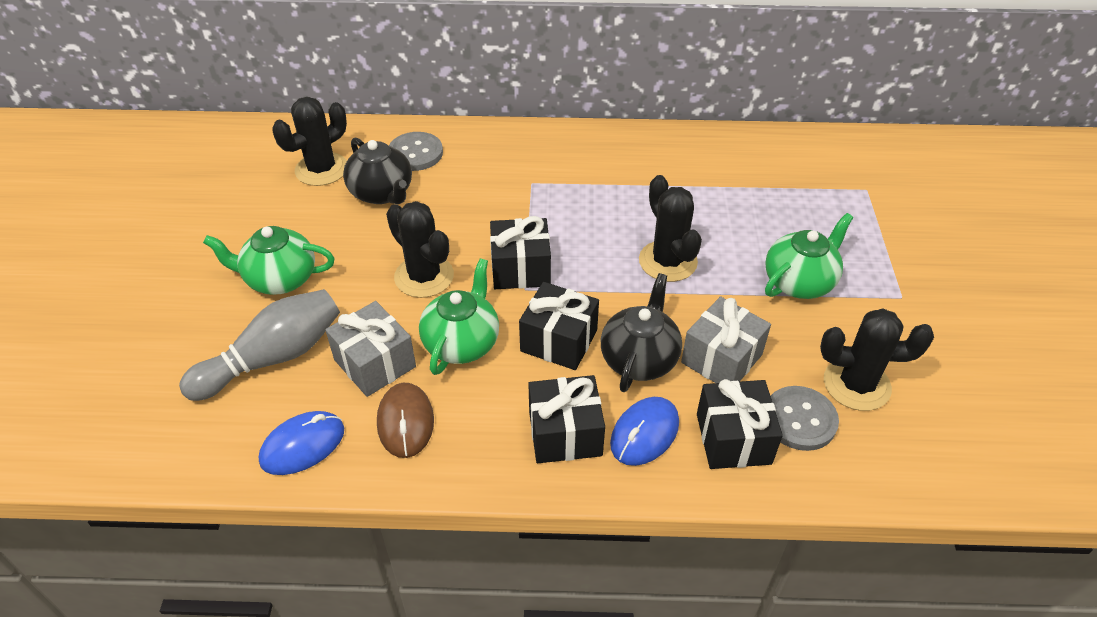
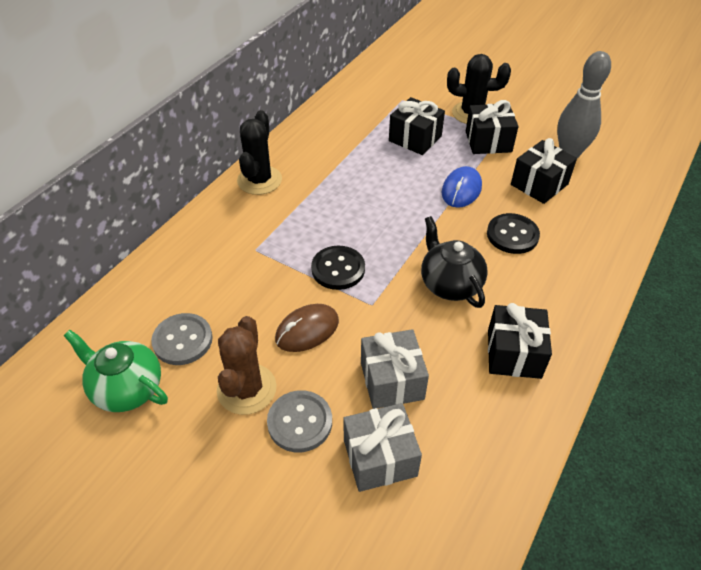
black button: 0 -> 2
black cactus: 4 -> 2
black teapot: 2 -> 1
blue mouse: 2 -> 1
brown cactus: 0 -> 1
green teapot: 3 -> 1

